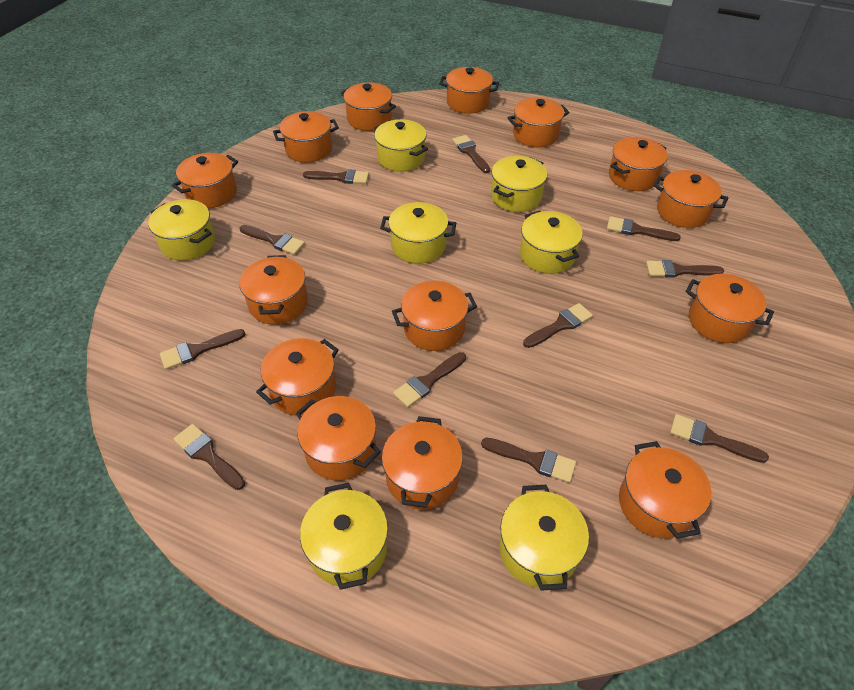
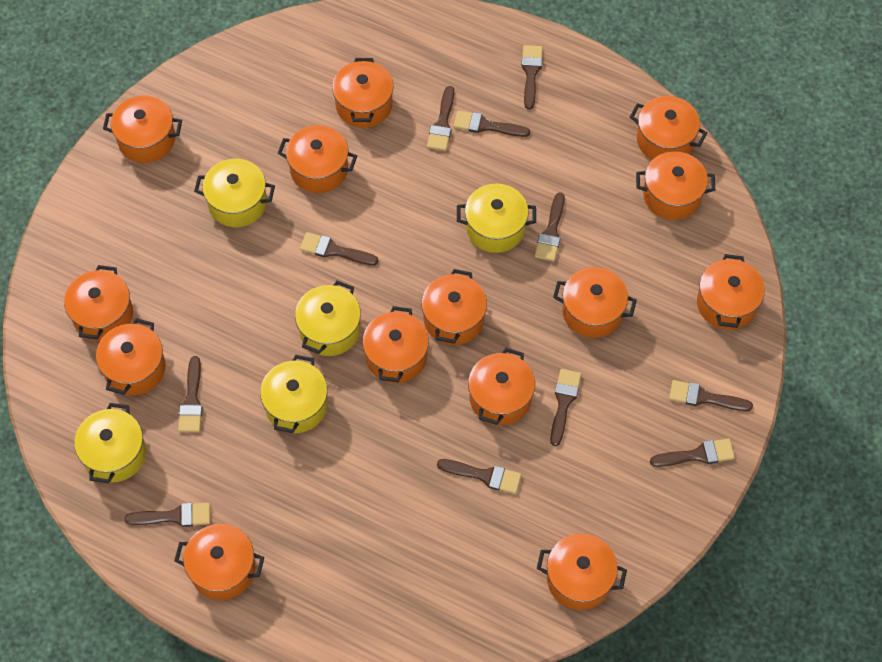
yellow pot: 7 -> 5

